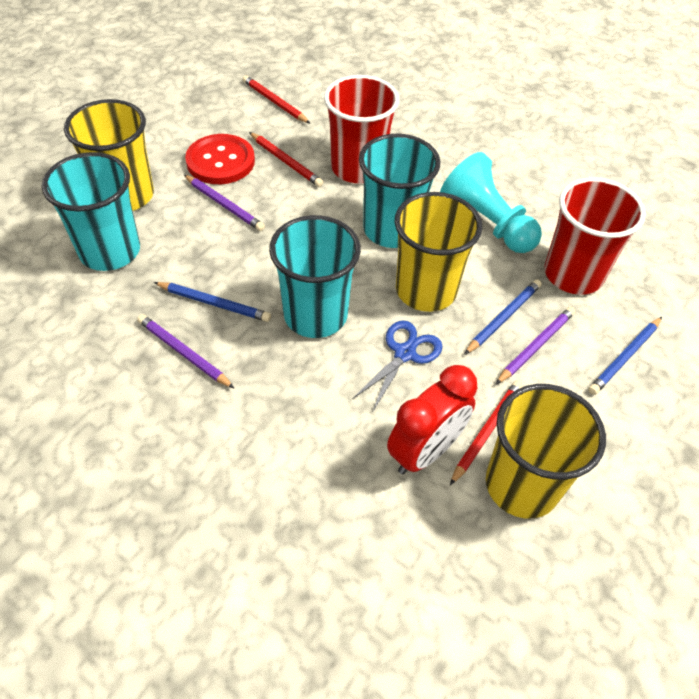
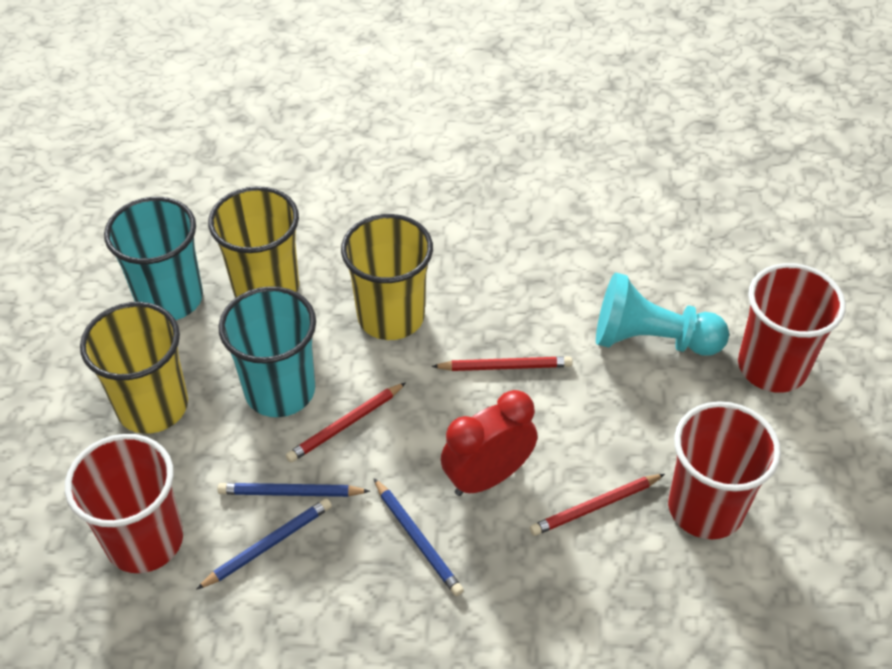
blue scissors: 1 -> 0
purple pencil: 3 -> 0
red button: 1 -> 0
red cup: 2 -> 3
turquoise cup: 3 -> 2

